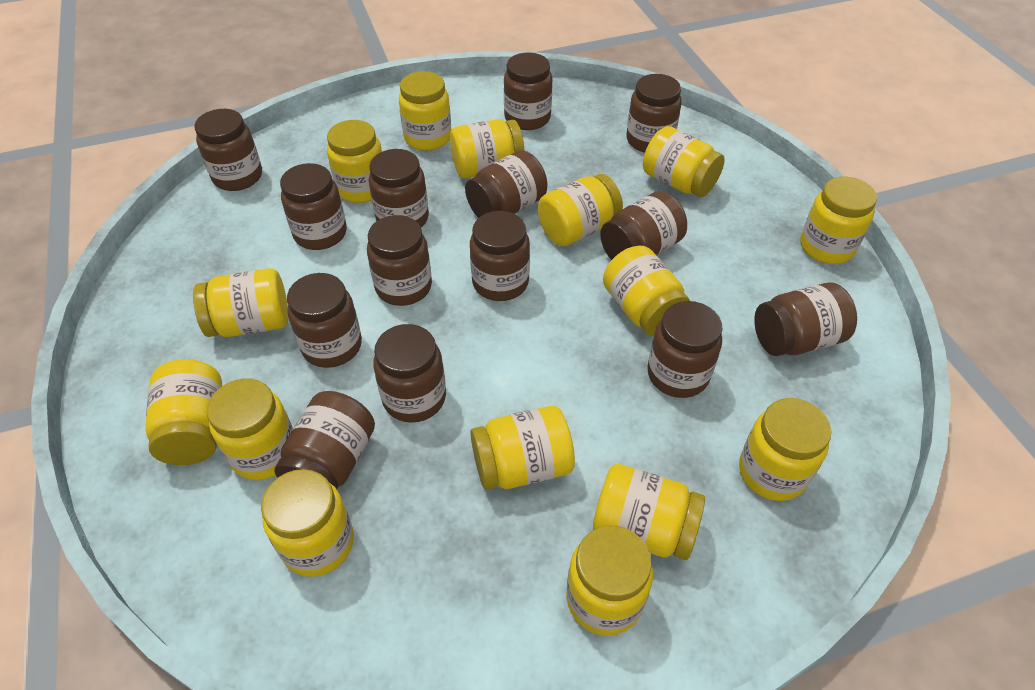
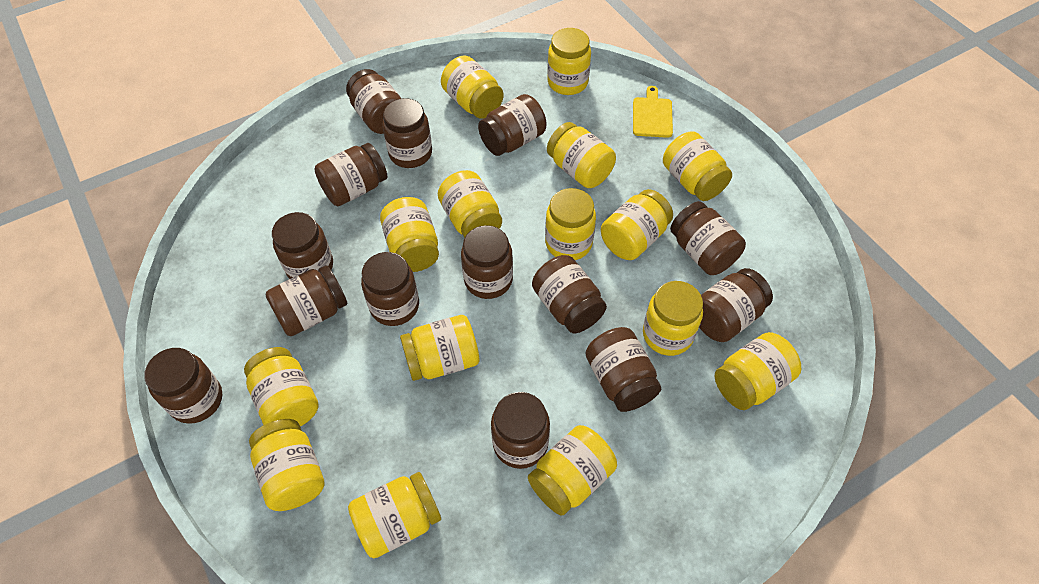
yellow cutting board: 0 -> 1

